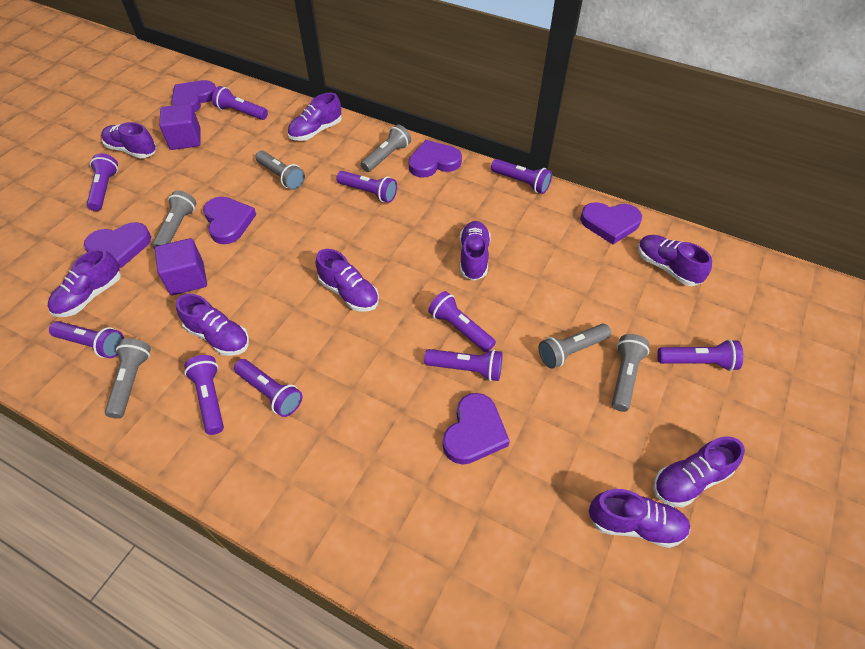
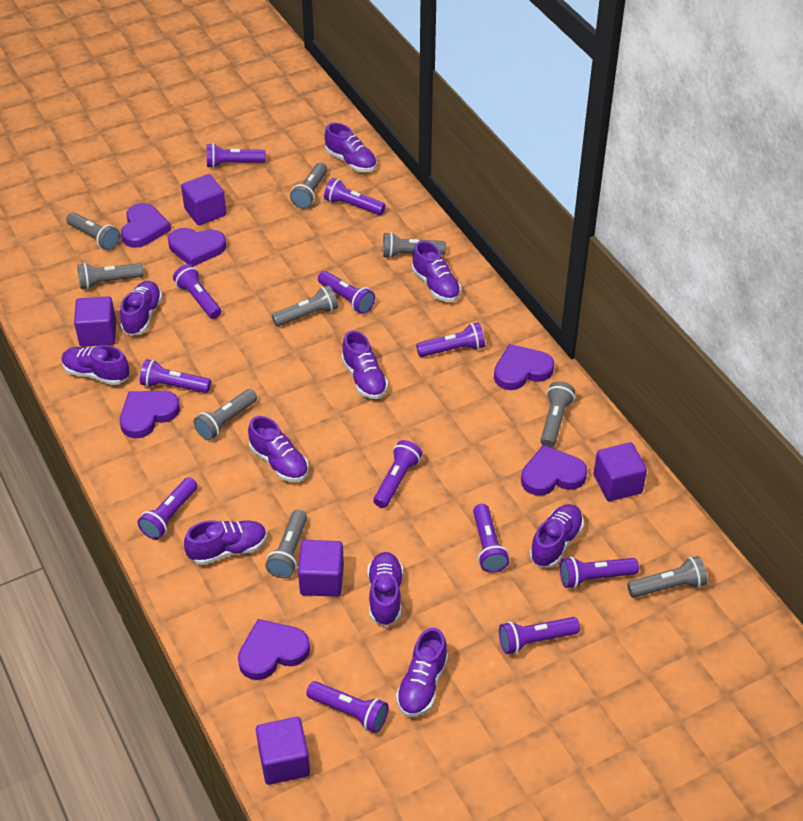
grey flashlight: 6 -> 9
purple cube: 2 -> 5
purple flashlight: 10 -> 12
purple shoe: 9 -> 10

